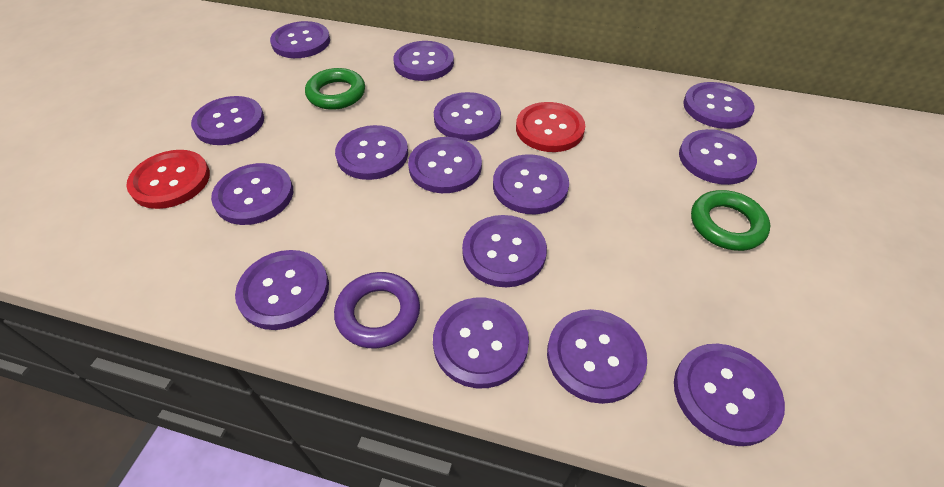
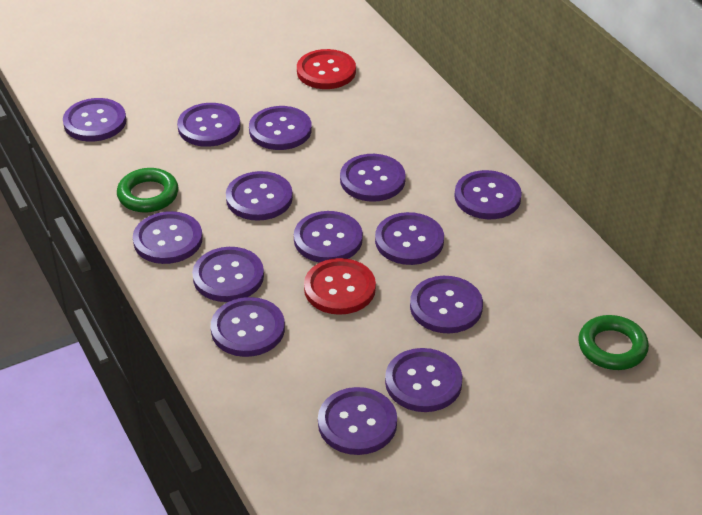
purple button: 15 -> 14
purple ring: 1 -> 0

